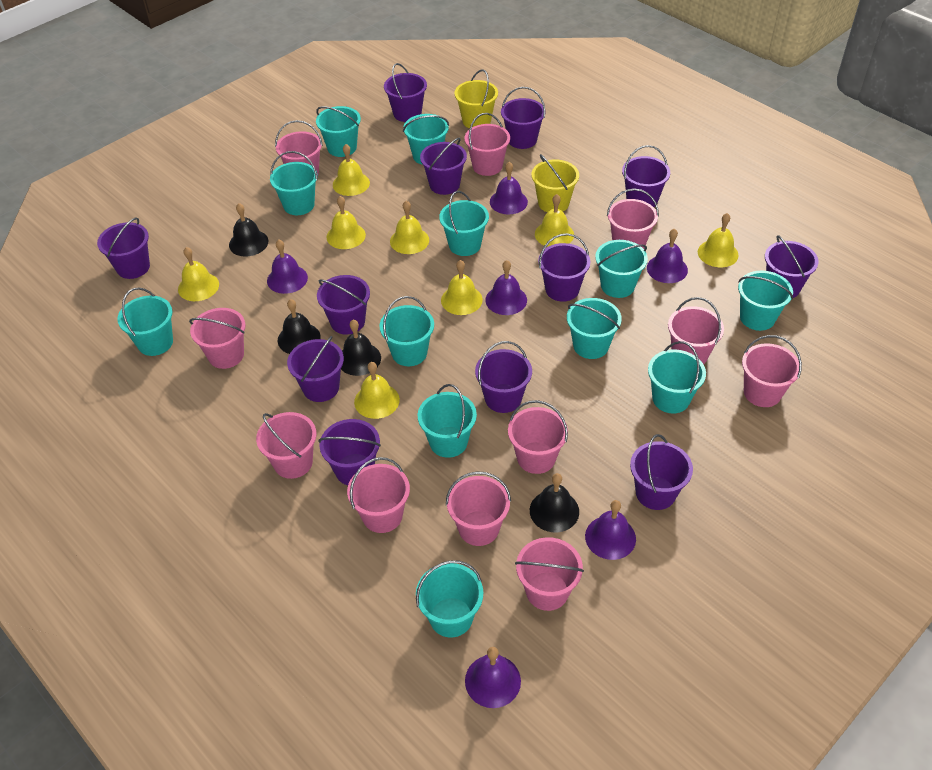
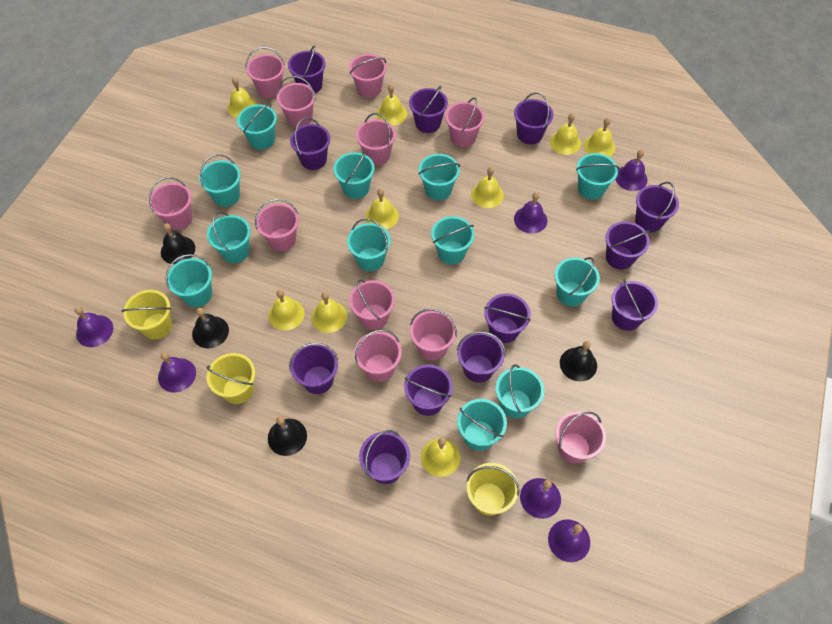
yellow bell: 8 -> 9
yellow bucket: 2 -> 3

